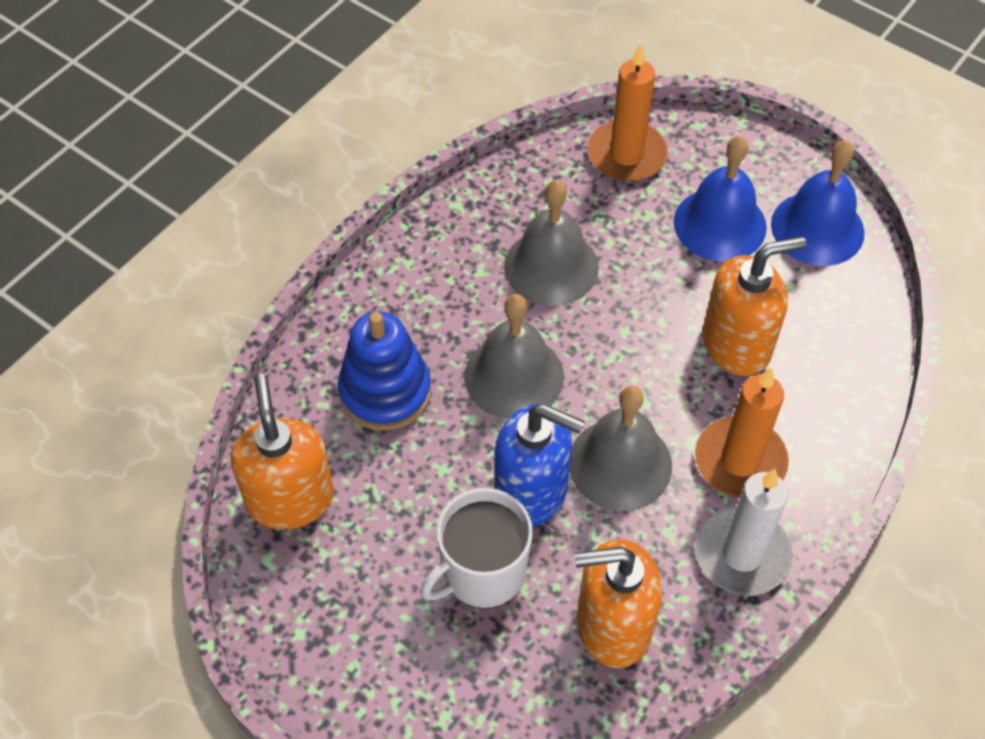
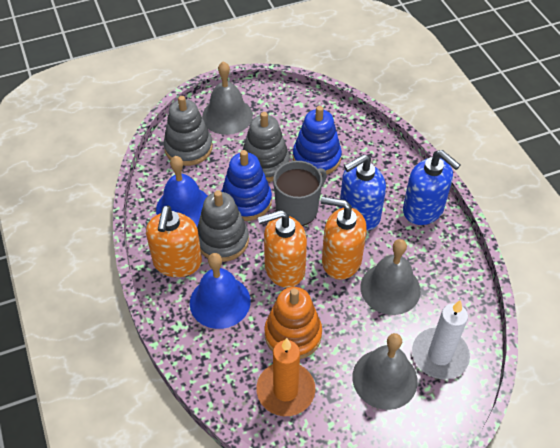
blue soap dispenser: 1 -> 2
blue stacking toy: 1 -> 2
grey mug: 0 -> 1
grey stacking toy: 0 -> 3
orange candle: 2 -> 1
orange stacking toy: 0 -> 1
white mug: 1 -> 0

